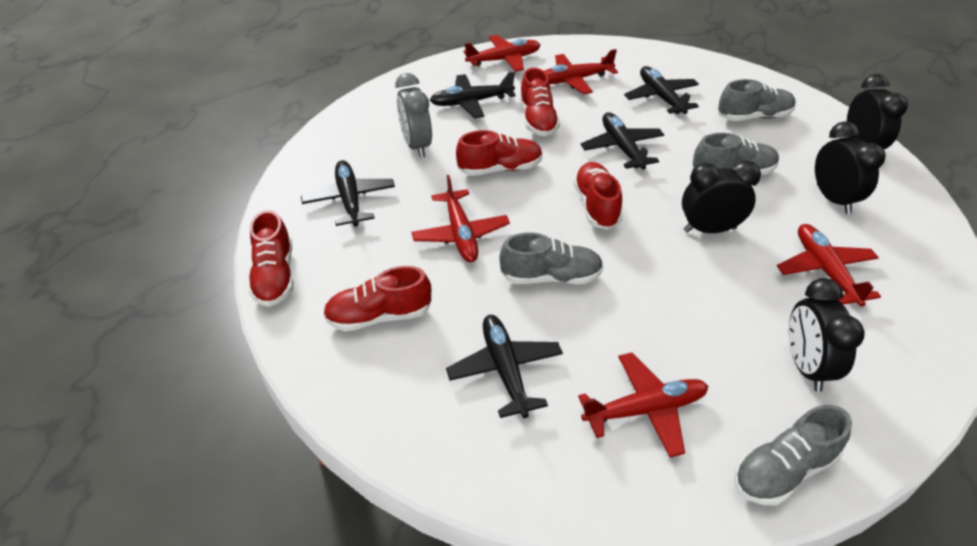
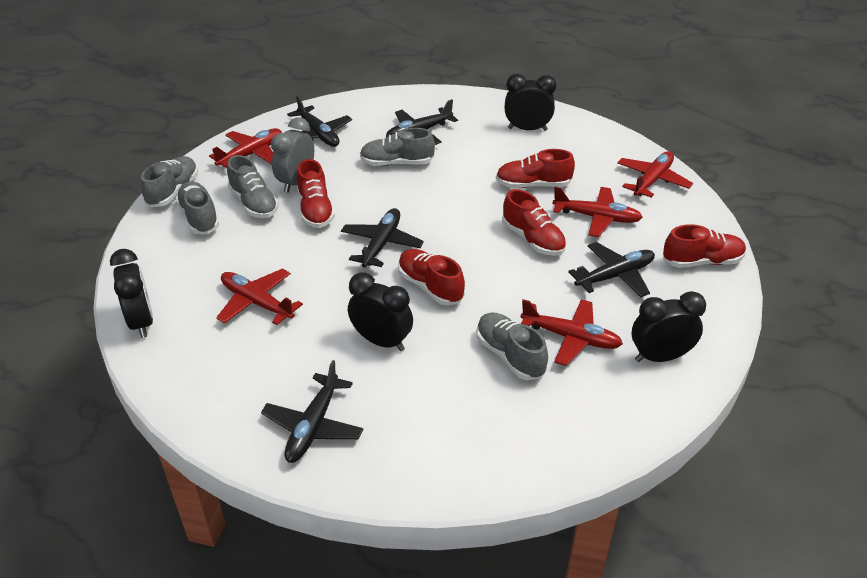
grey shoe: 4 -> 5

